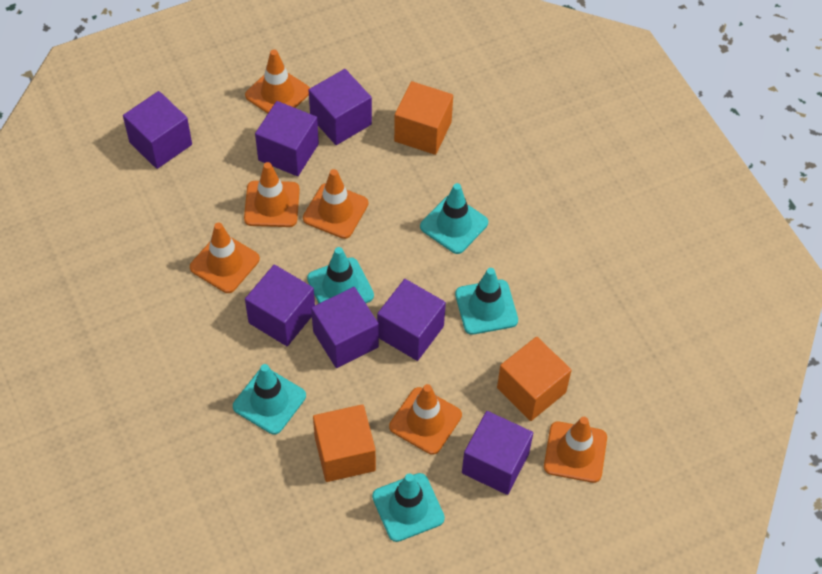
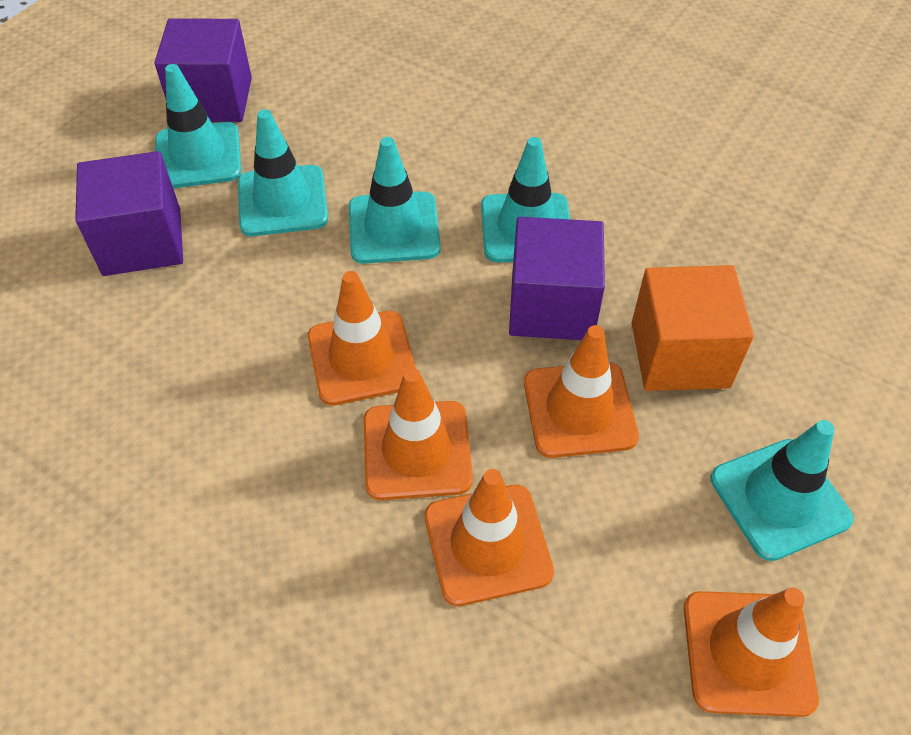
orange cube: 3 -> 1
orange traffic cone: 6 -> 5
purple cube: 7 -> 3

